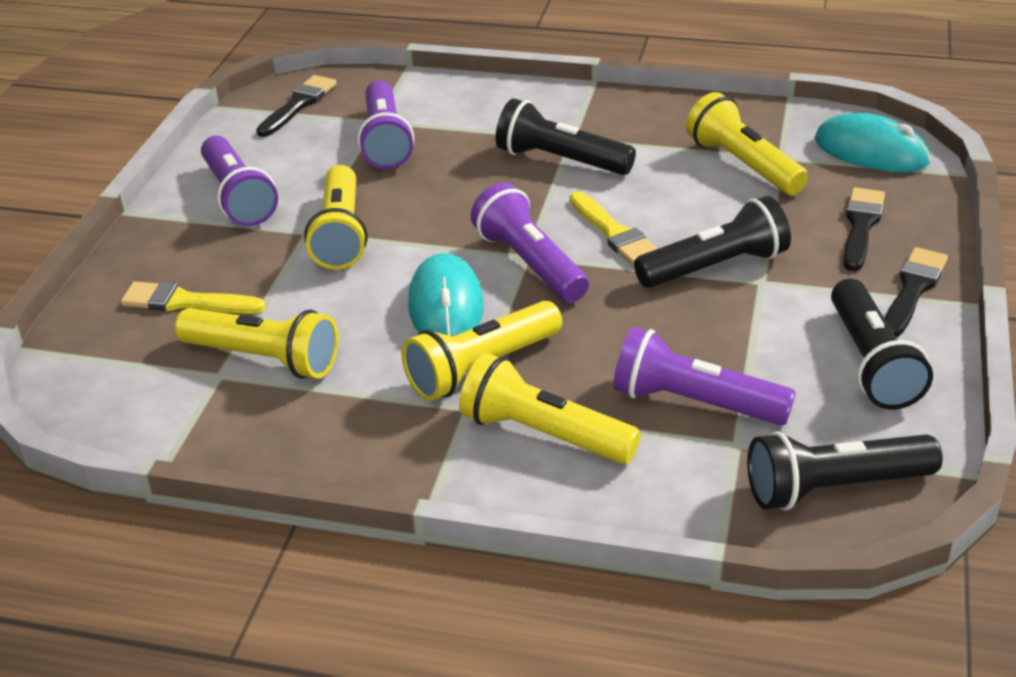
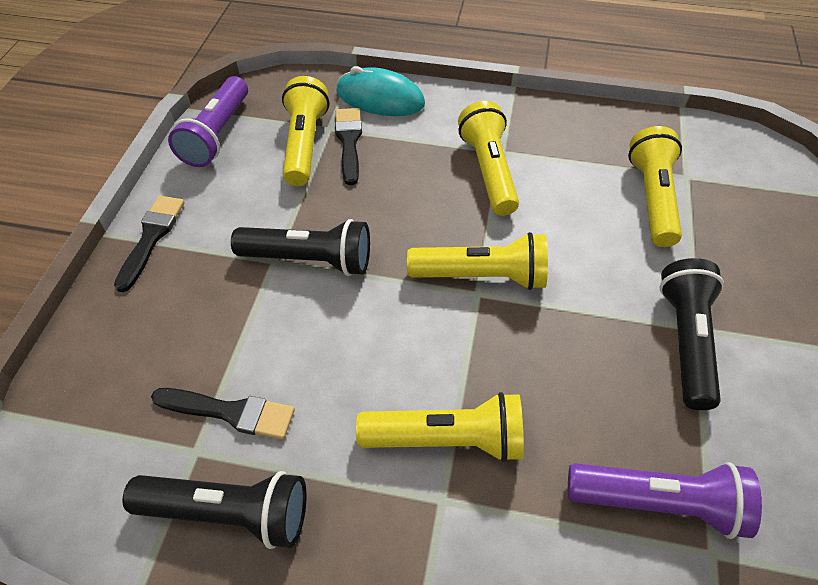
black flashlight: 4 -> 3
purple flashlight: 4 -> 2
turquoise mouse: 2 -> 1
yellow brush: 2 -> 0

